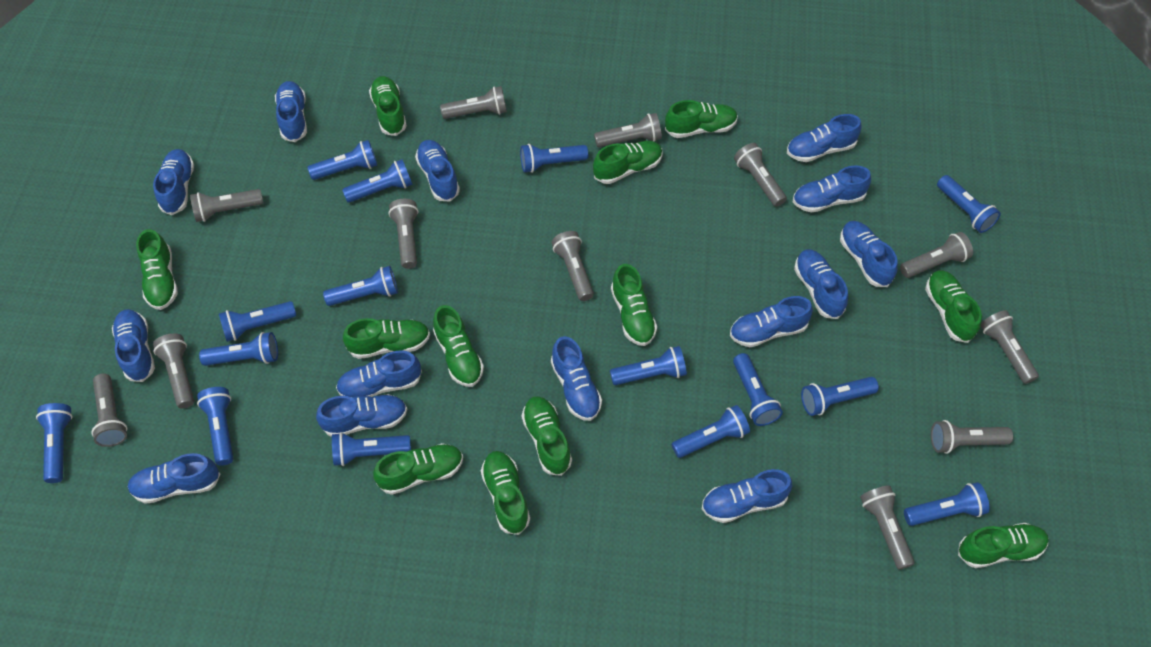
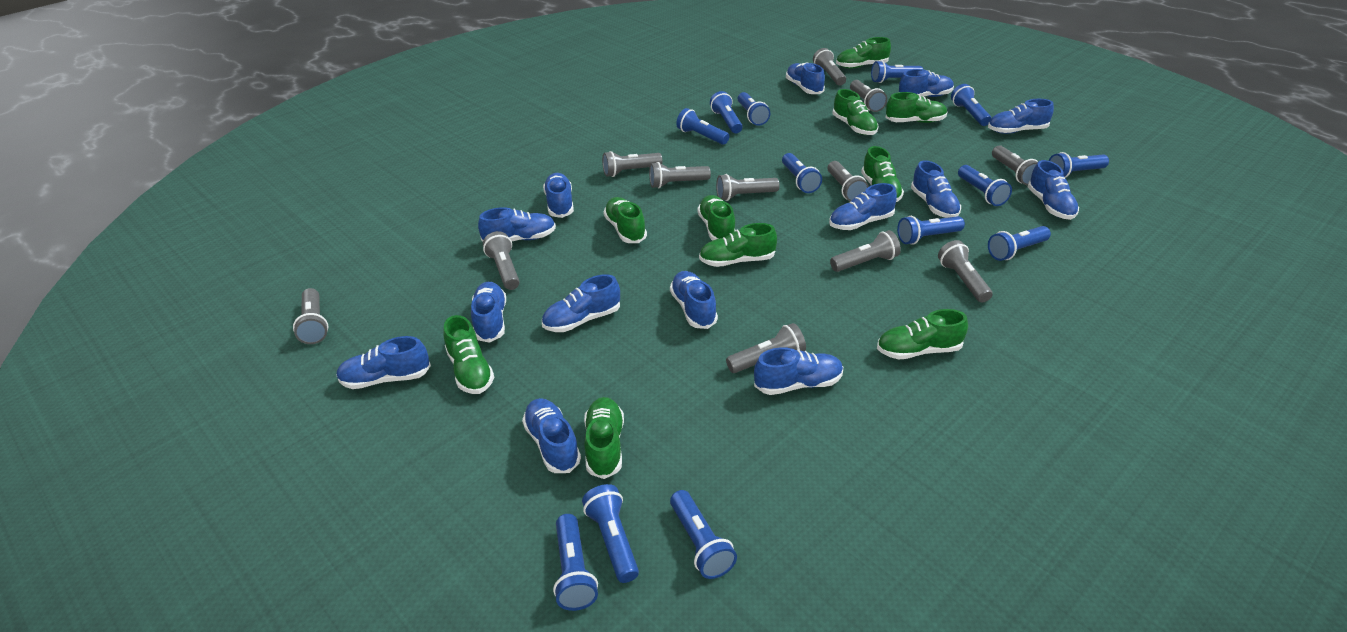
blue flashlight: 15 -> 13
green shoe: 12 -> 10

